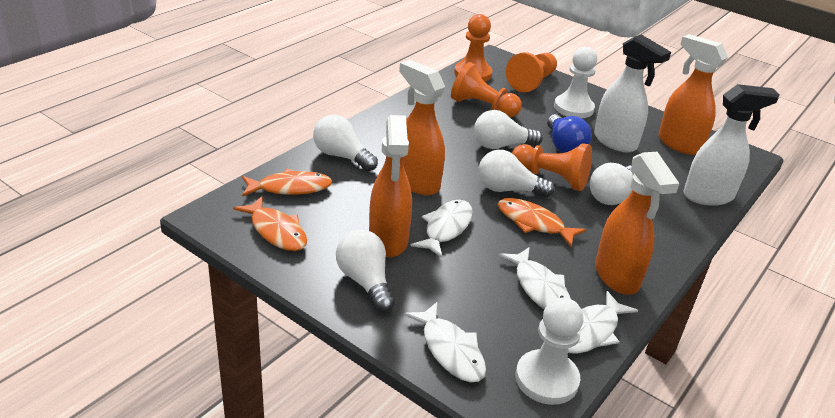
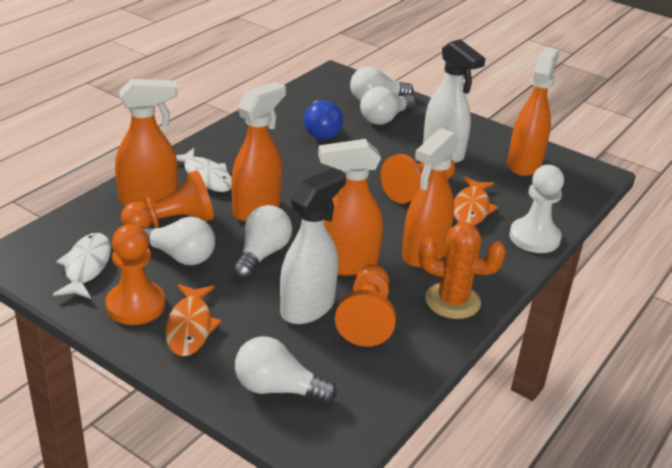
orange cactus: 0 -> 1
orange fish: 3 -> 2
orange spray bottle: 4 -> 5
white fish: 4 -> 2
white pawn: 2 -> 1

